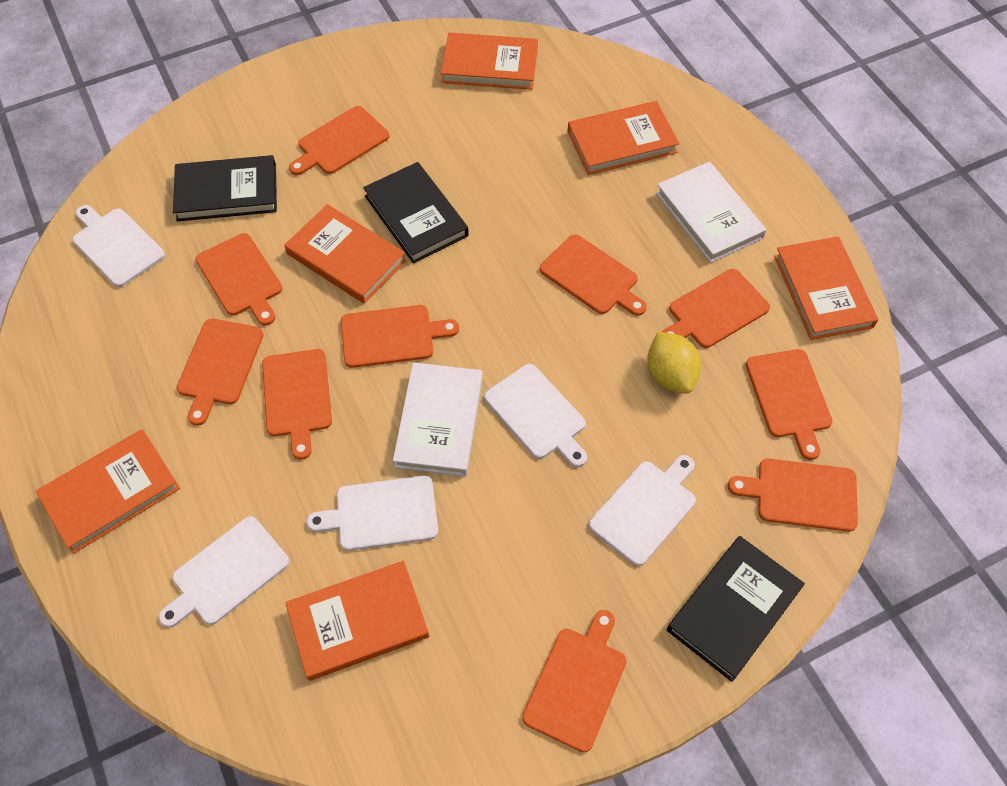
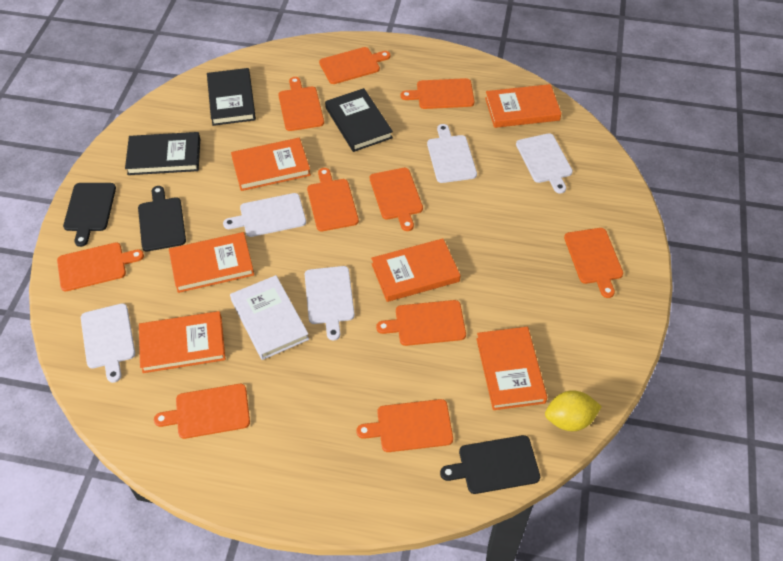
black cutting board: 0 -> 3
white book: 2 -> 1

